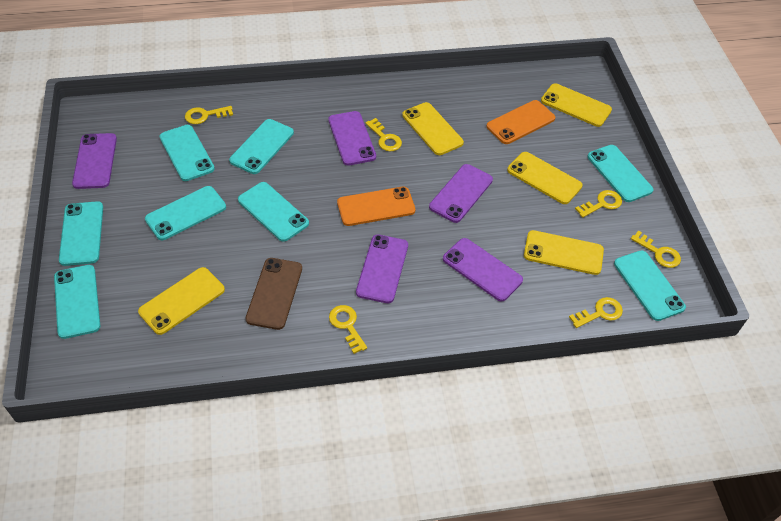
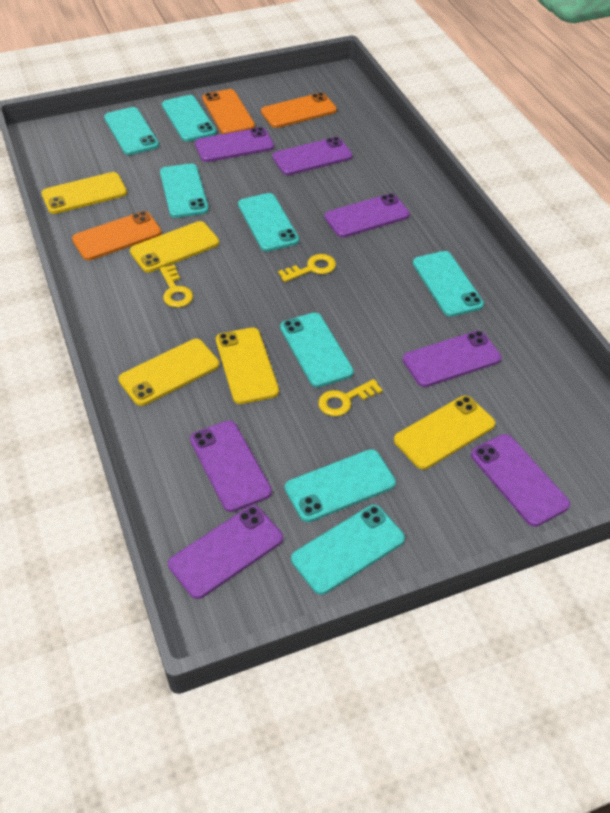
brown phone: 1 -> 0
orange phone: 2 -> 3
purple phone: 5 -> 7
yellow key: 6 -> 3

